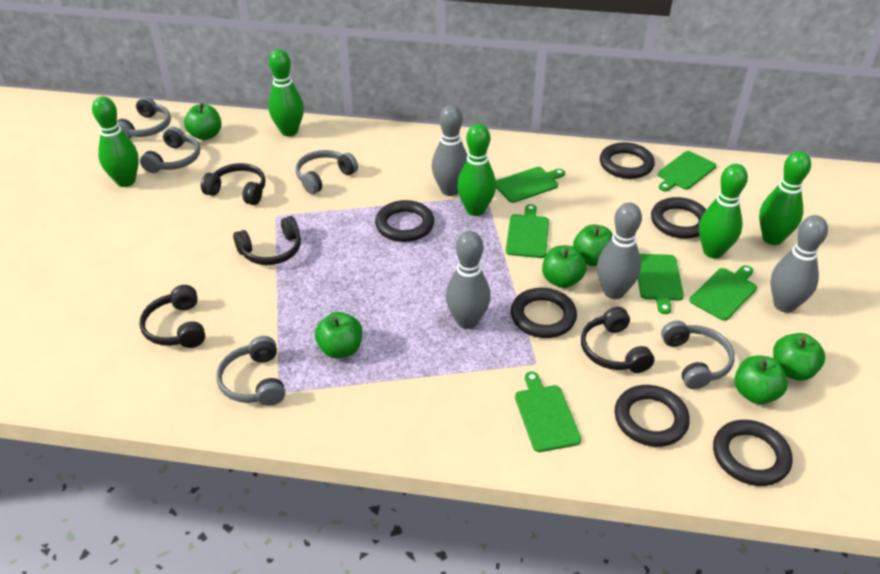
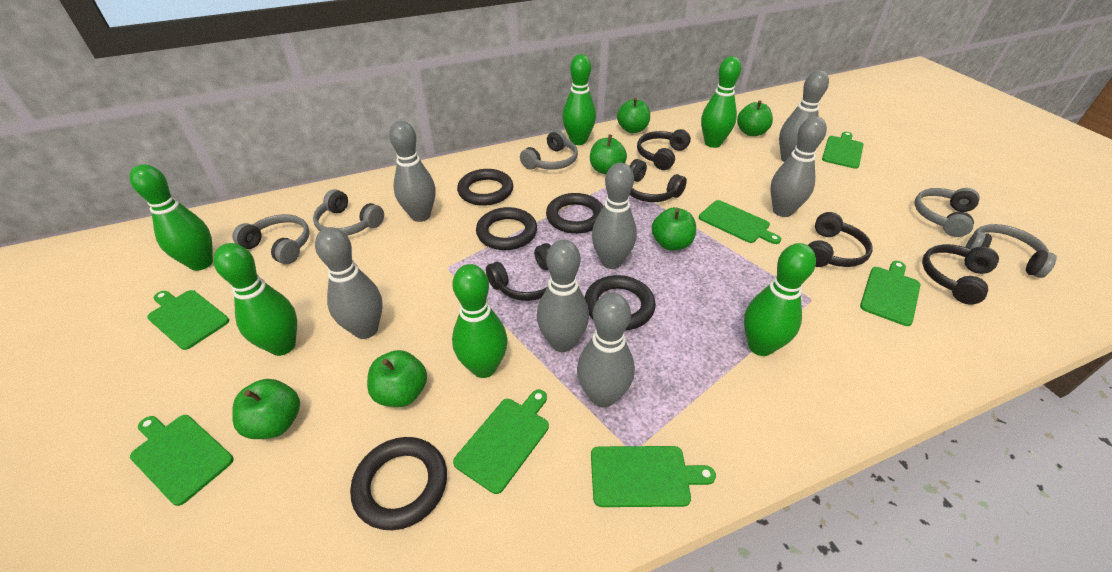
black headphones: 4 -> 5
black ring: 6 -> 5
green bowling pin: 5 -> 6
green cutting board: 6 -> 7
grey bowling pin: 4 -> 7

